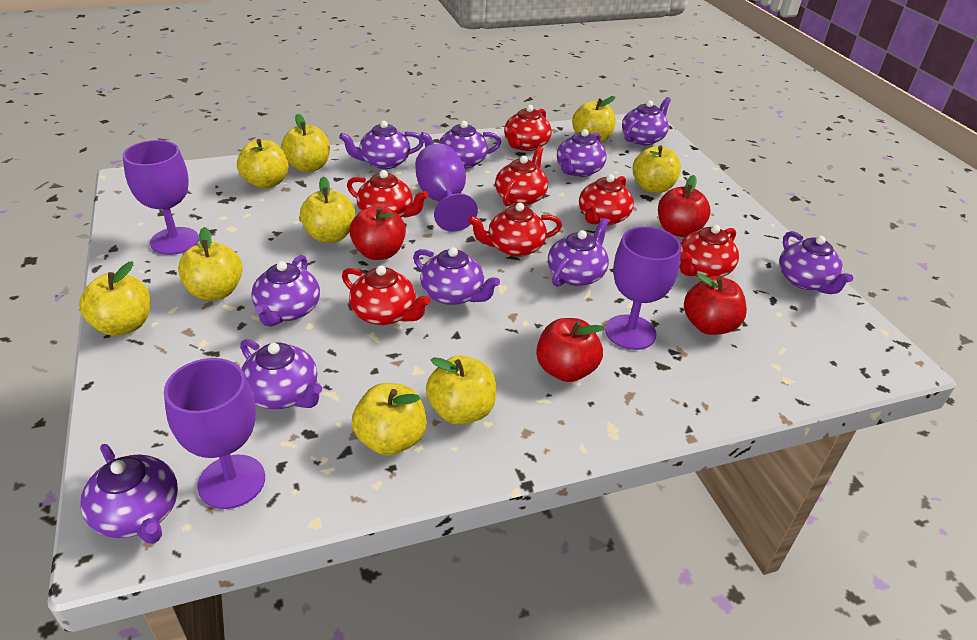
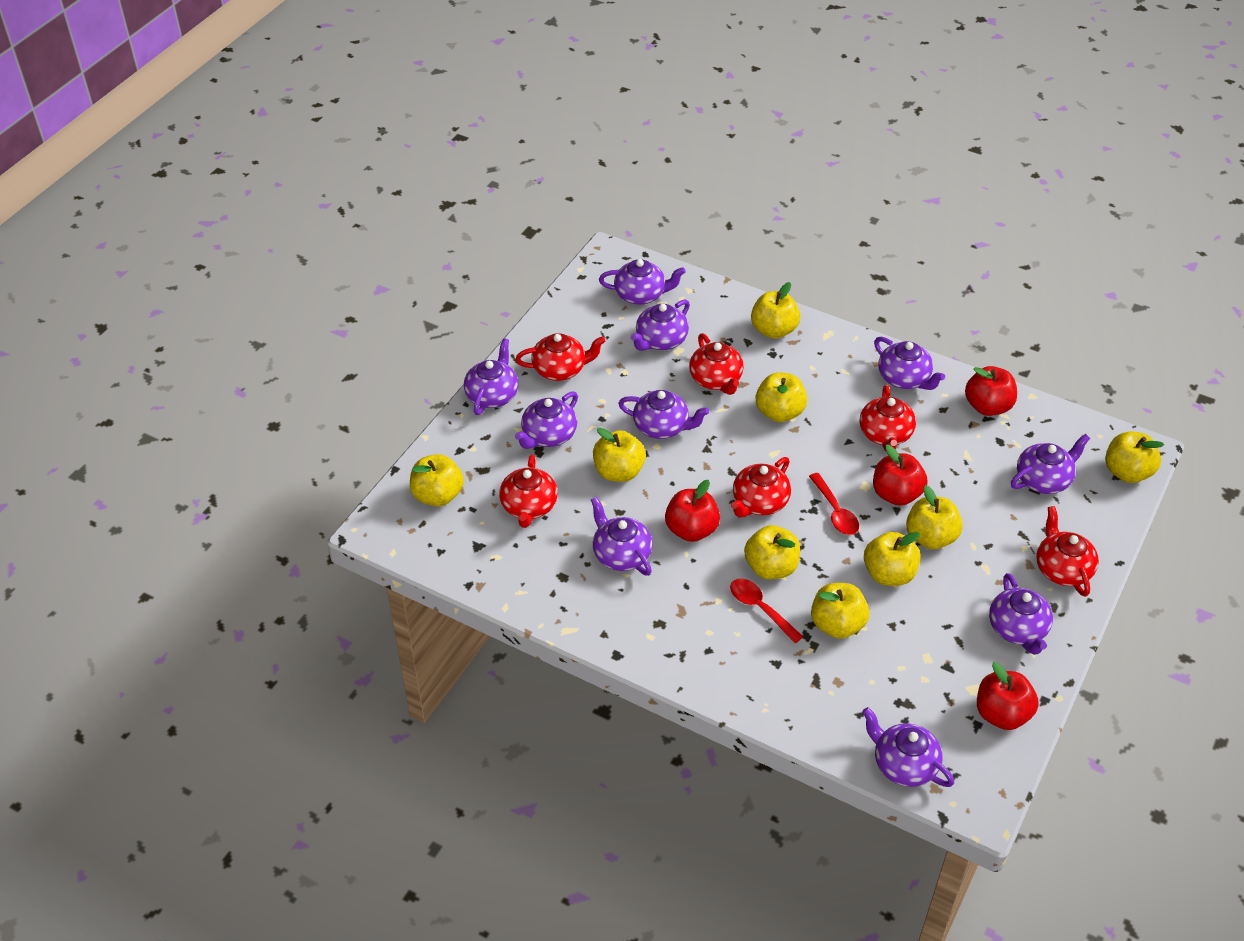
purple goblet: 4 -> 0
red spoon: 0 -> 2
red teapot: 7 -> 6

